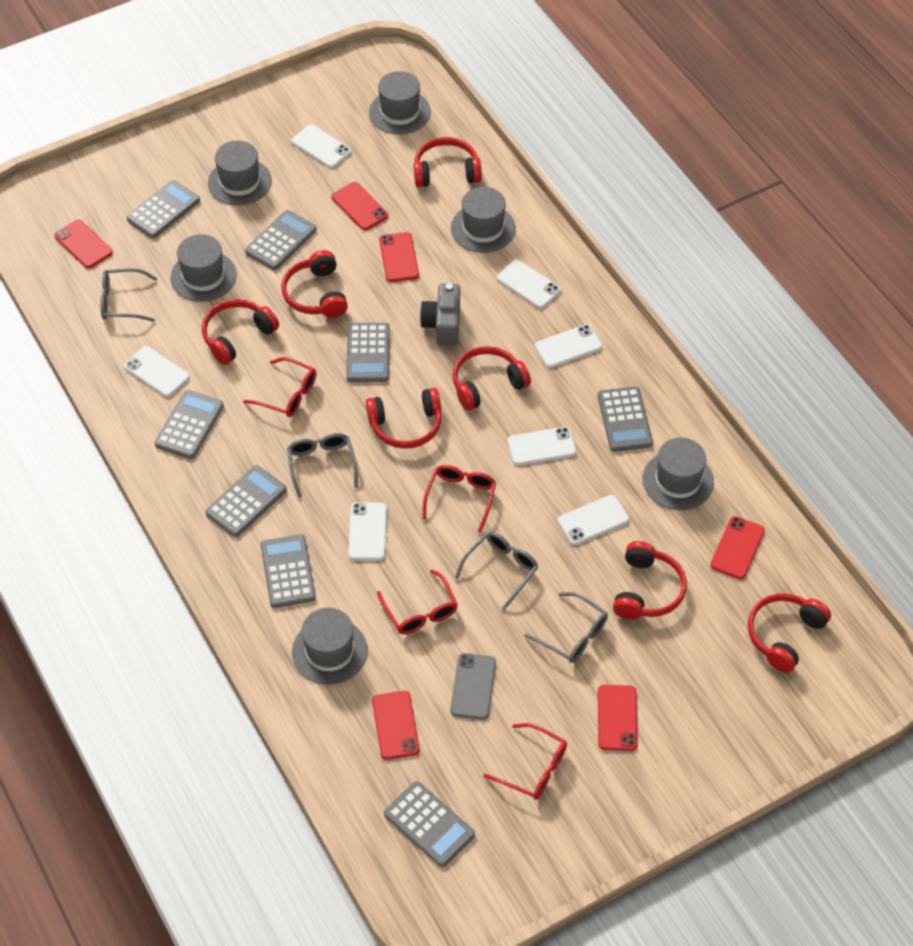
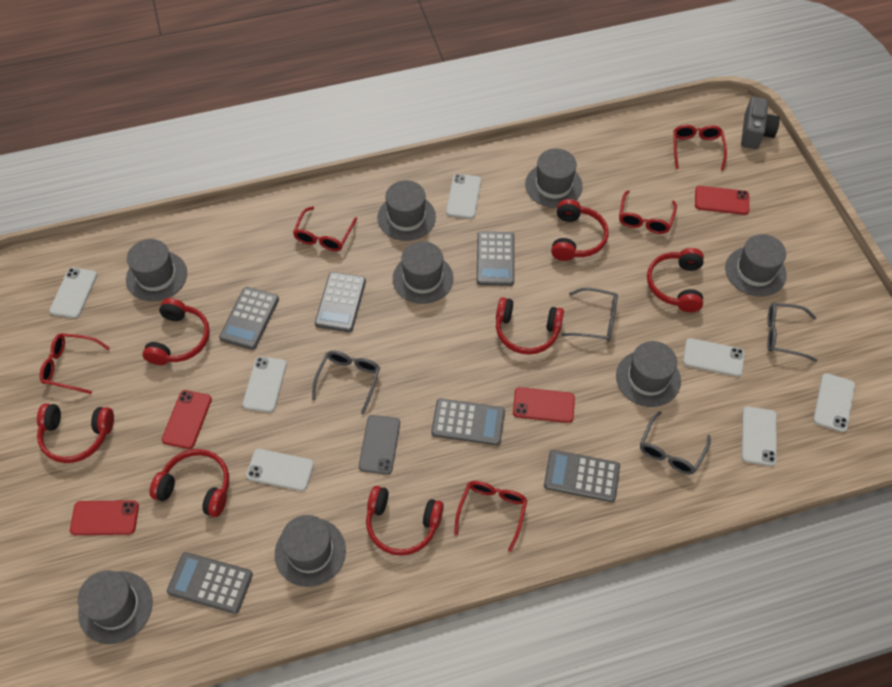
grey calculator: 8 -> 6
grey hat: 6 -> 8
red glasses: 4 -> 5
red phone: 6 -> 4

